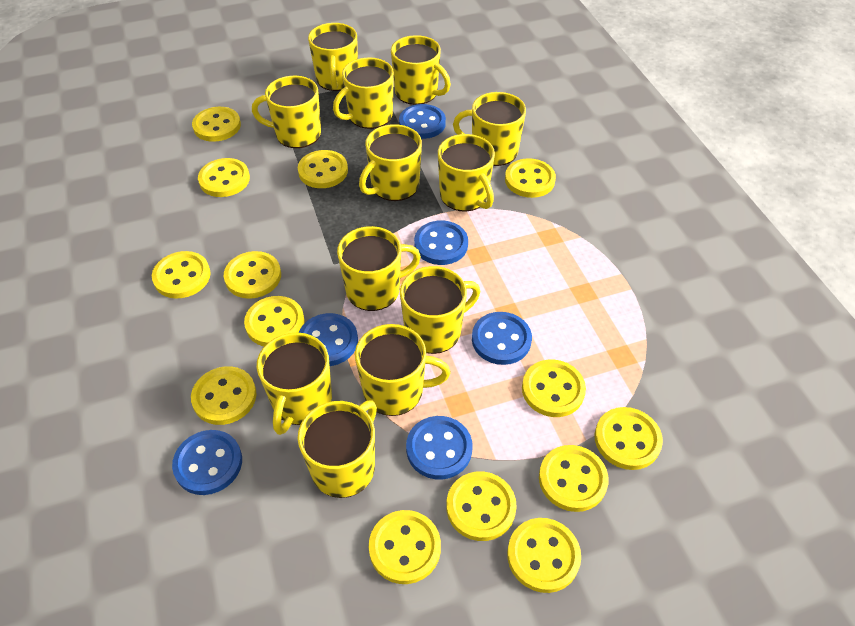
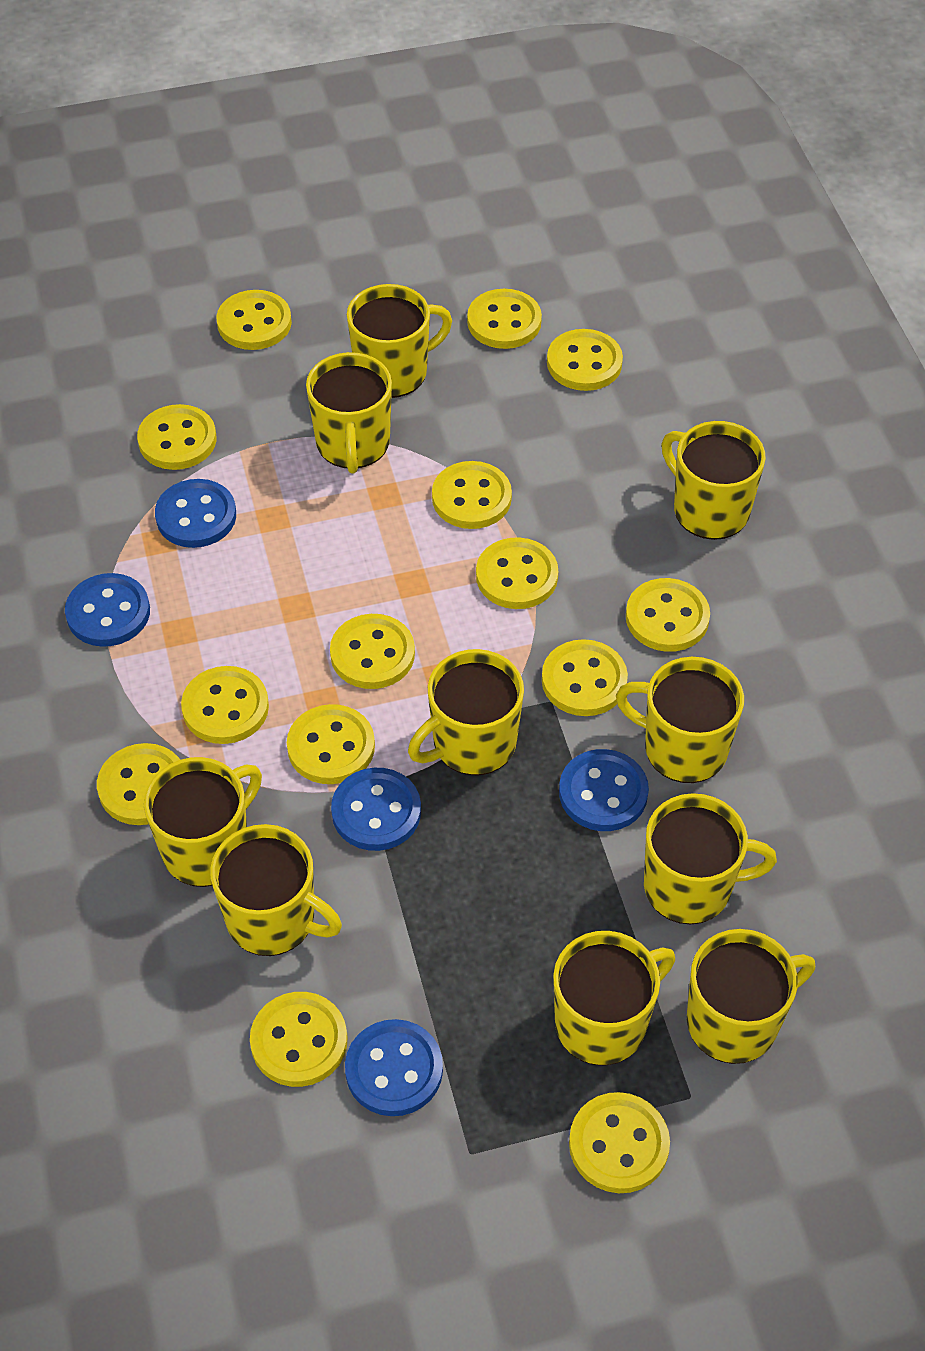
blue button: 6 -> 5
yellow mug: 12 -> 10

